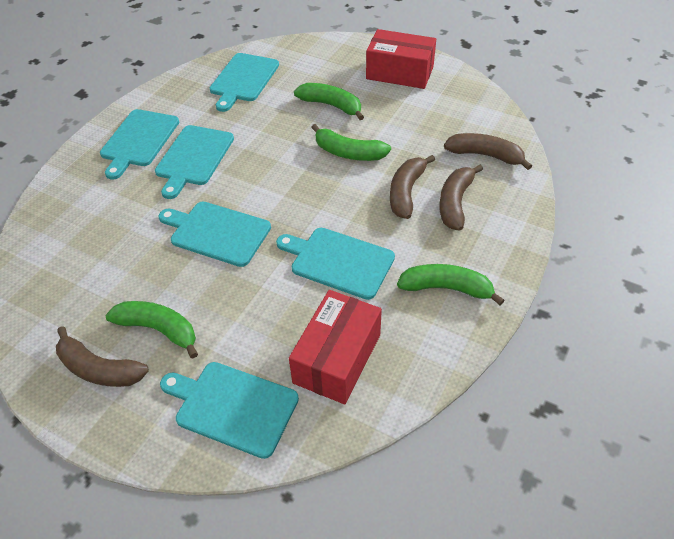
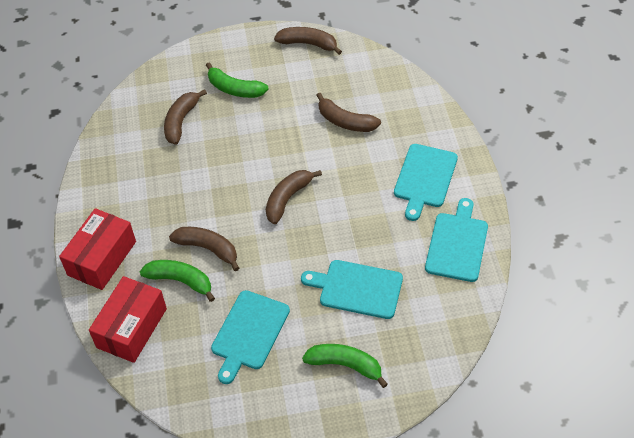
brown banana: 4 -> 5
green banana: 4 -> 3
turquoise cutting board: 6 -> 4

